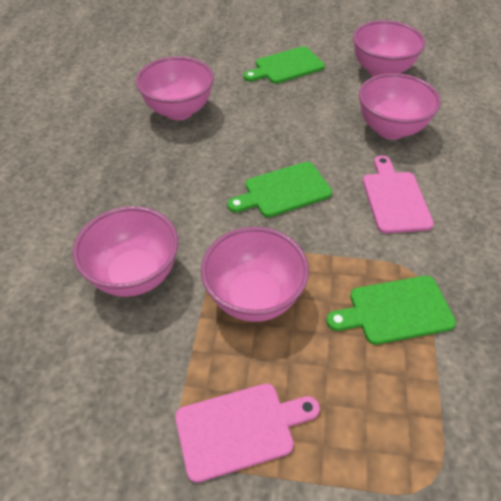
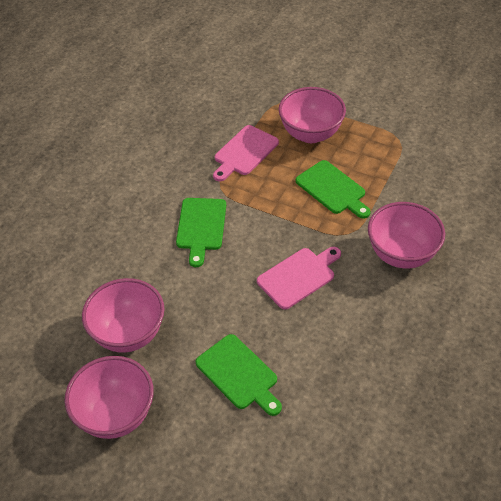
pink bowl: 5 -> 4

